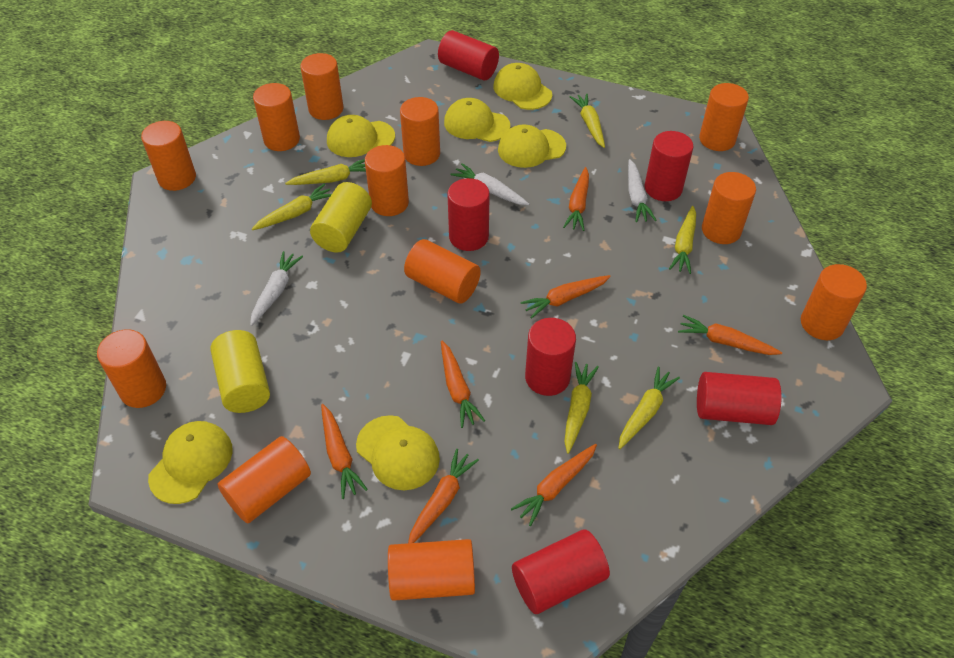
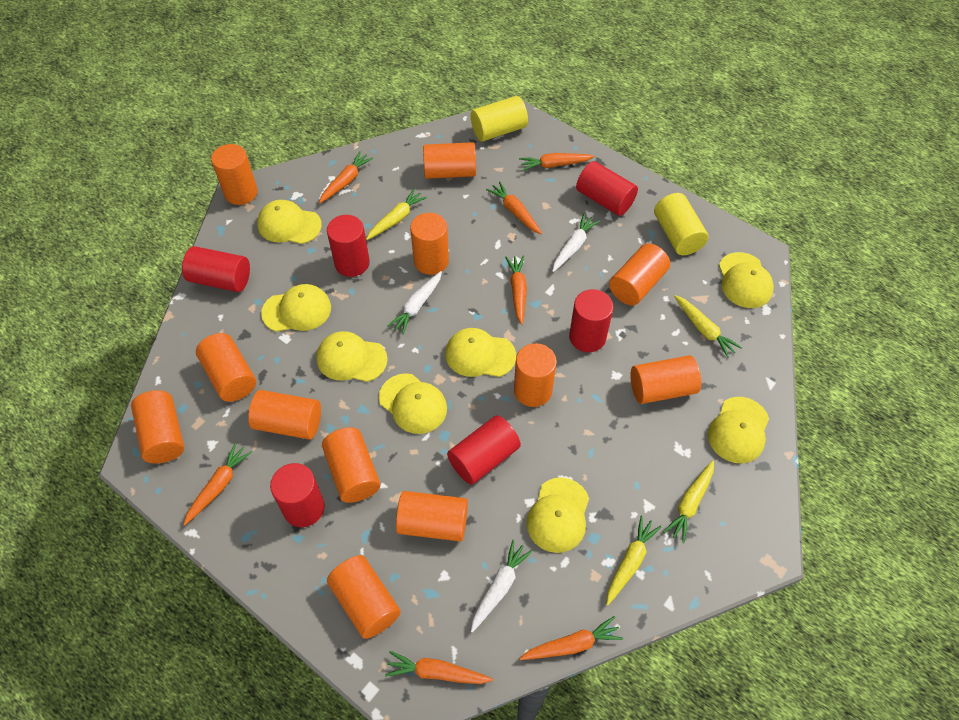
yellow cap: 6 -> 8
yellow carrot: 6 -> 4

